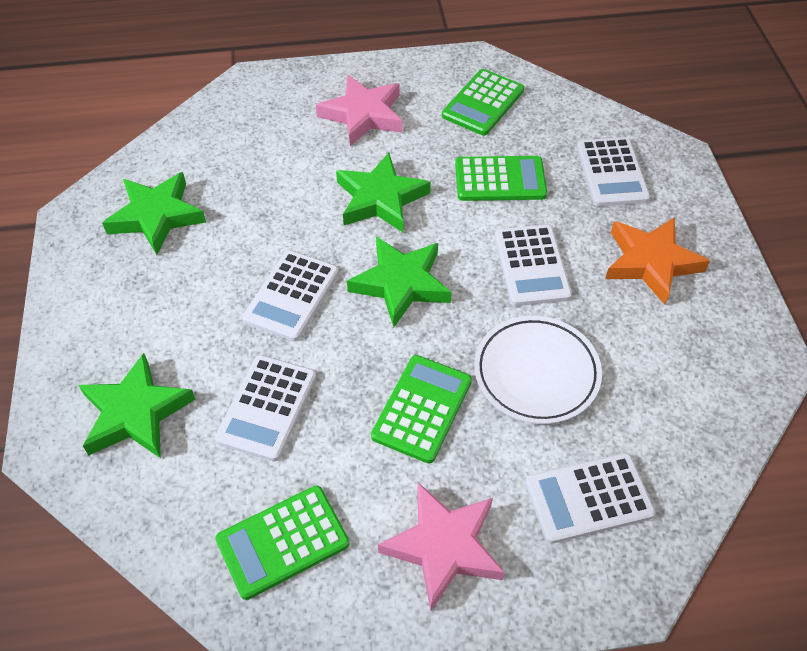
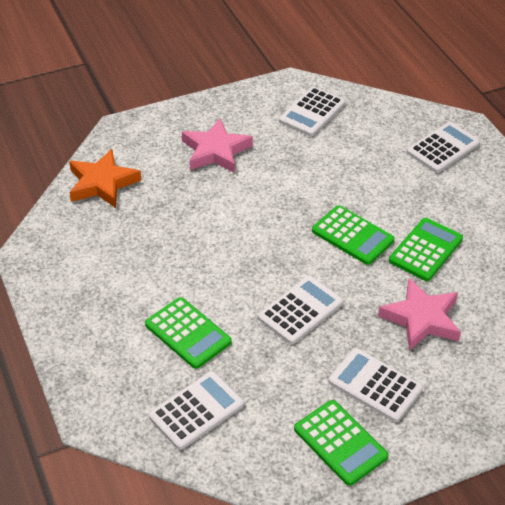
green star: 4 -> 0
white plate: 1 -> 0

